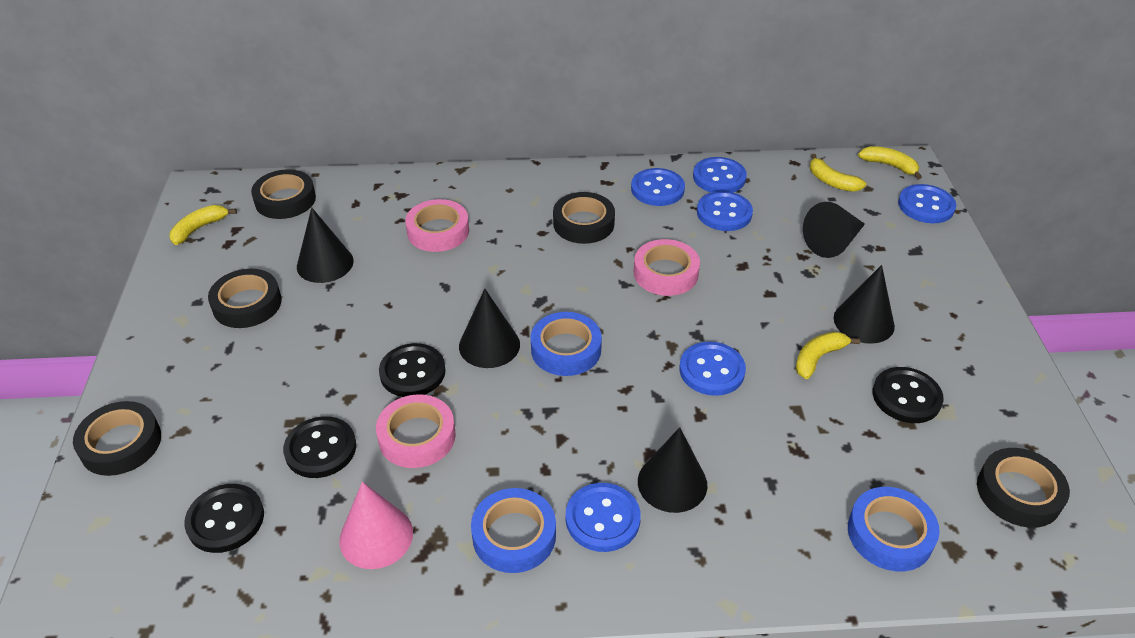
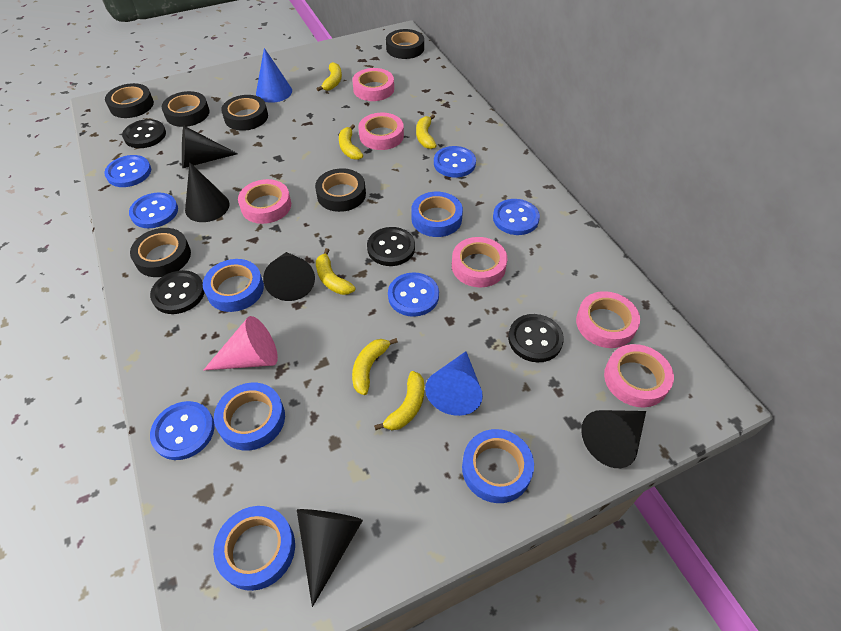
black tape: 5 -> 6
blue cone: 0 -> 2
blue tape: 3 -> 5
pink tape: 3 -> 6
yellow banana: 4 -> 6

